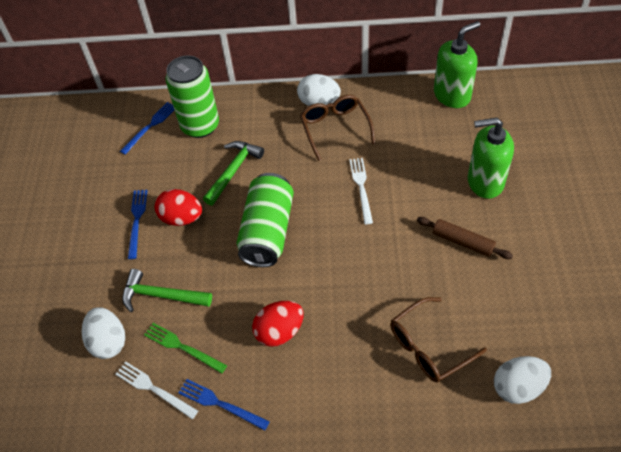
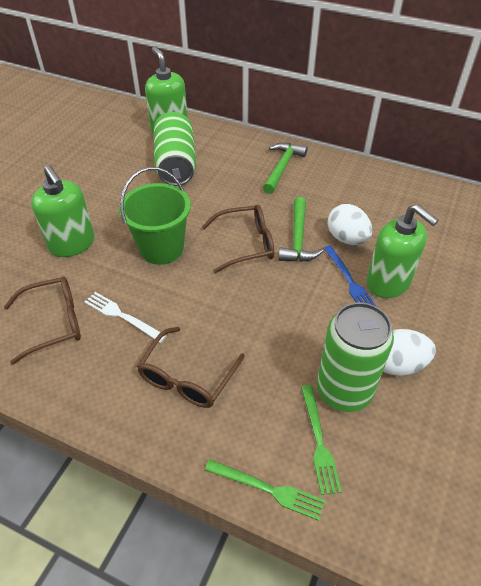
blue fork: 3 -> 1
brown glasses: 2 -> 3
brown rolling pin: 1 -> 0
green bucket: 0 -> 1
green fork: 1 -> 2
green soap dispenser: 2 -> 3
red egg: 2 -> 0
white egg: 3 -> 2
white fork: 2 -> 1

